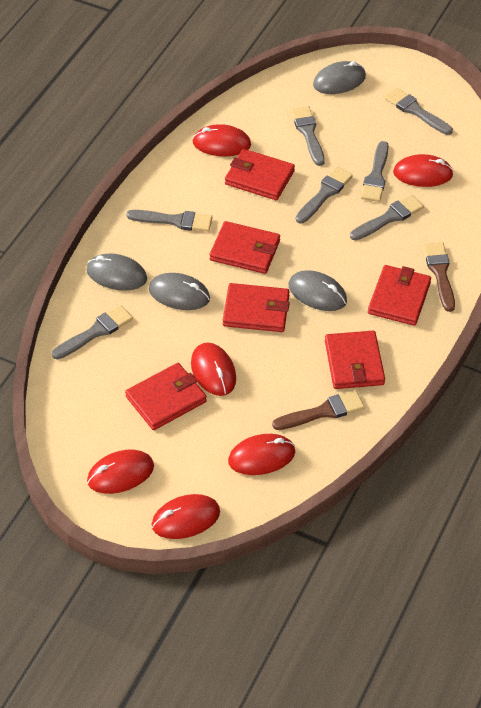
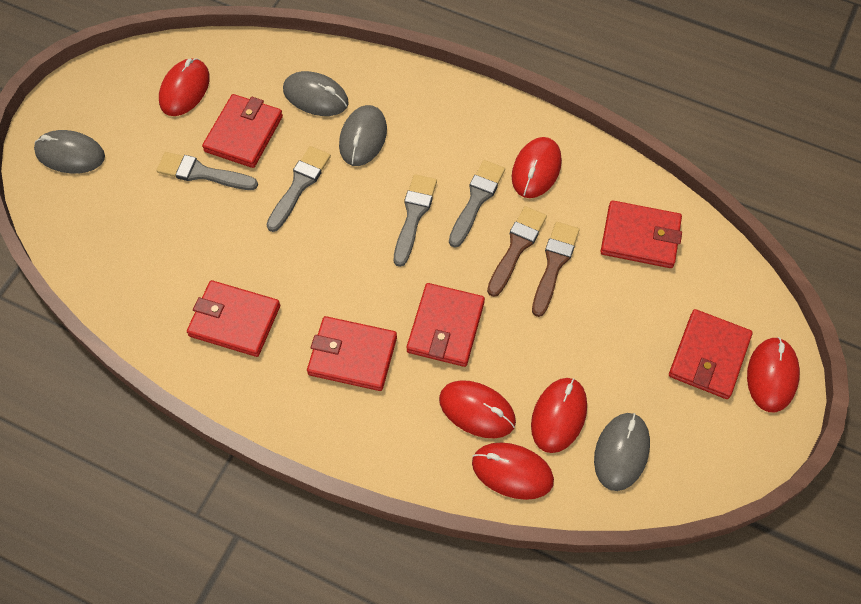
grey brush: 7 -> 4

